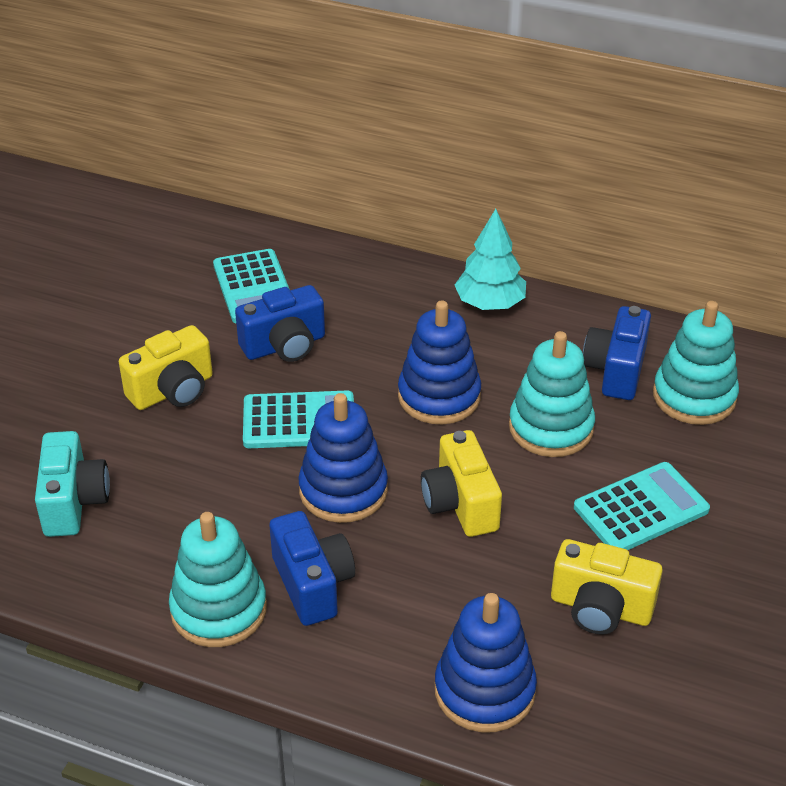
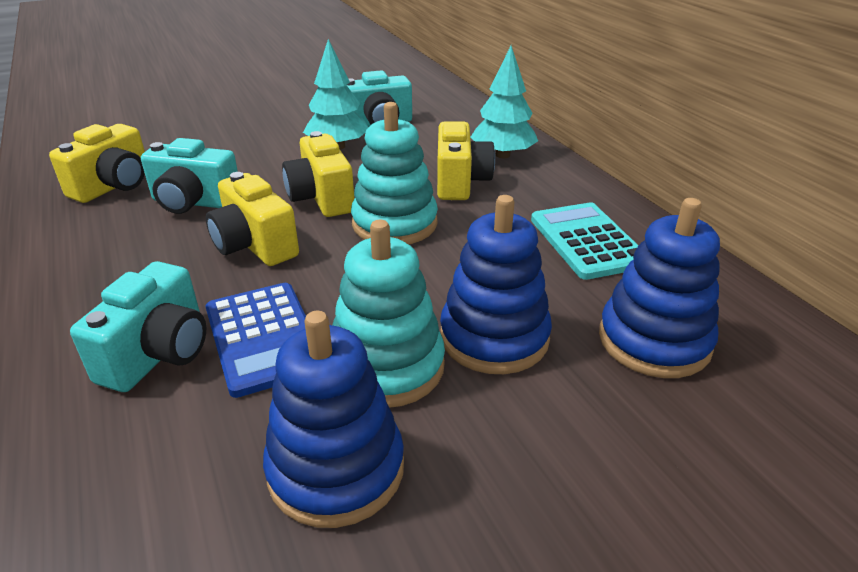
blue calculator: 0 -> 1
blue camera: 3 -> 0
turquoise calculator: 3 -> 1
turquoise camera: 1 -> 3
turquoise stacking toy: 3 -> 2
turquoise tree: 1 -> 2
yellow camera: 3 -> 4

